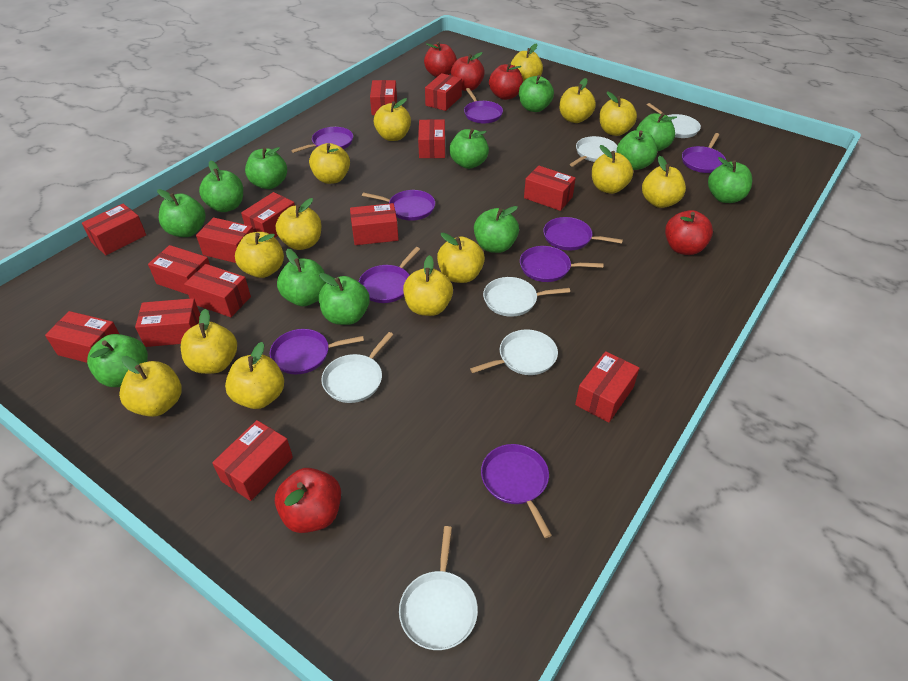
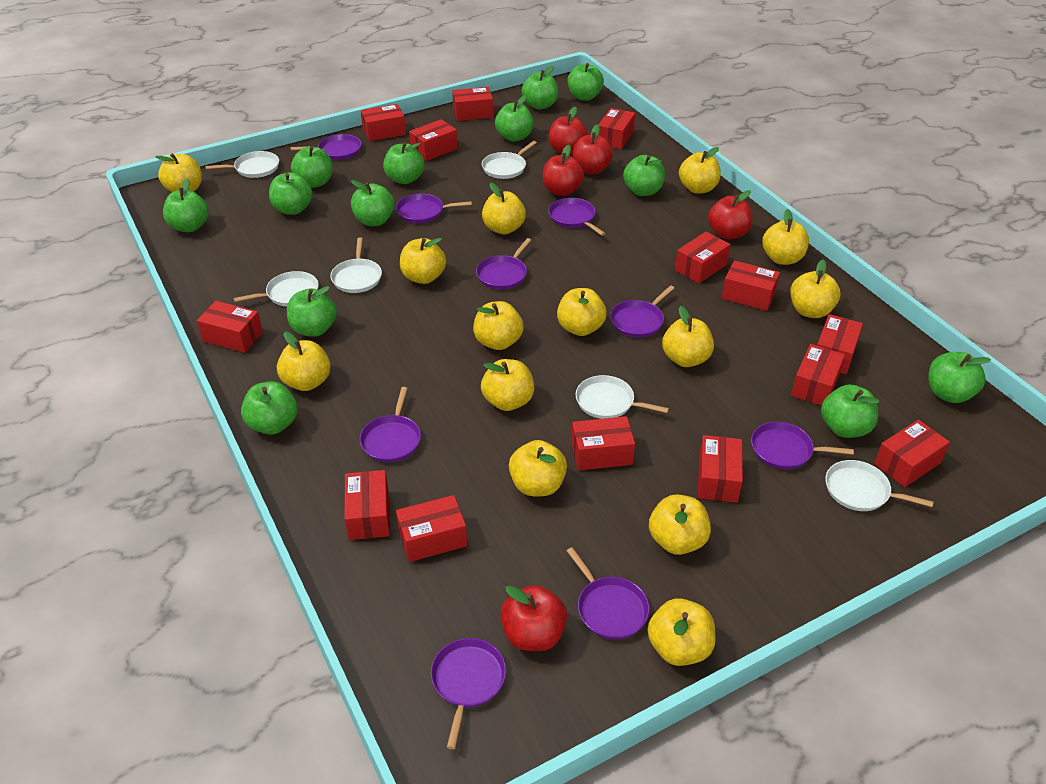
green apple: 12 -> 13

